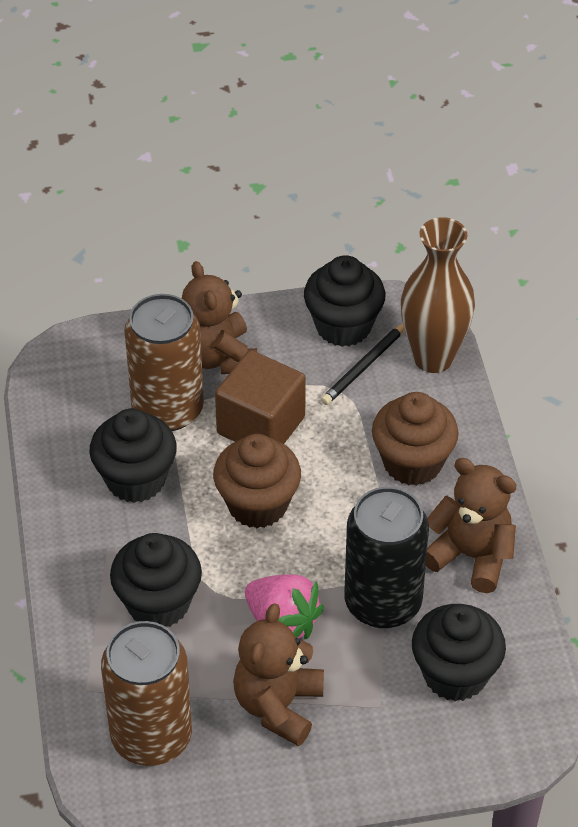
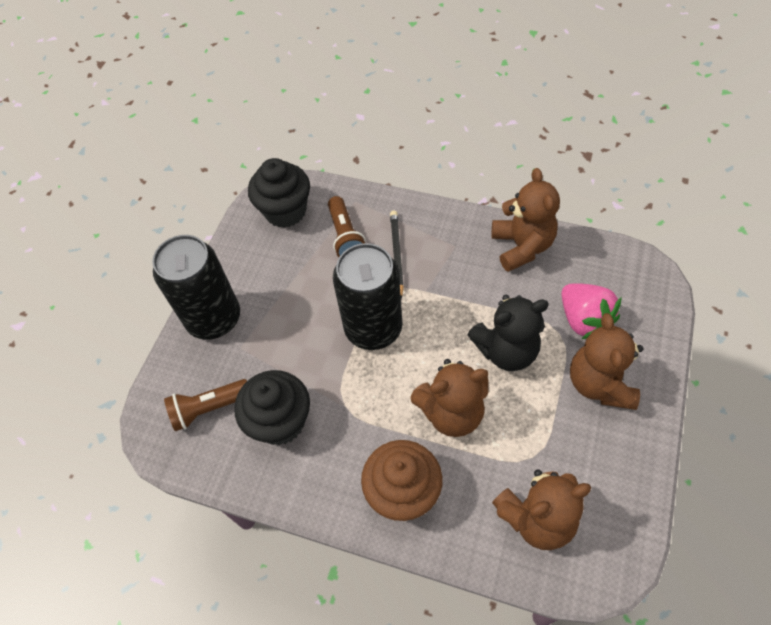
black can: 1 -> 2
black cupcake: 4 -> 2
black teddy bear: 0 -> 1
brown can: 2 -> 0
brown cube: 1 -> 0
brown cupcake: 2 -> 1
brown flashlight: 0 -> 2
brown teddy bear: 3 -> 4
brown vase: 1 -> 0

